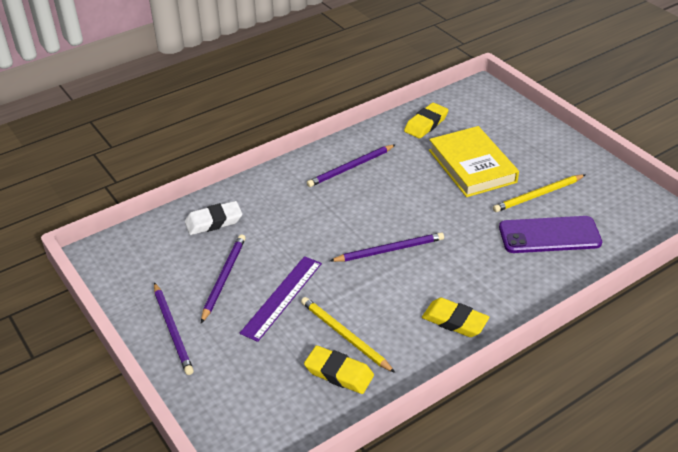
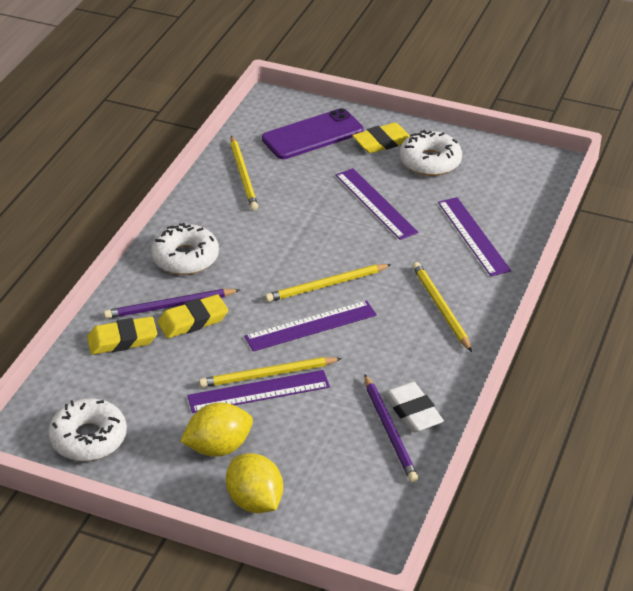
purple pencil: 4 -> 2
purple ruler: 1 -> 4
white donut: 0 -> 3
yellow book: 1 -> 0
yellow lemon: 0 -> 2
yellow pencil: 2 -> 4

